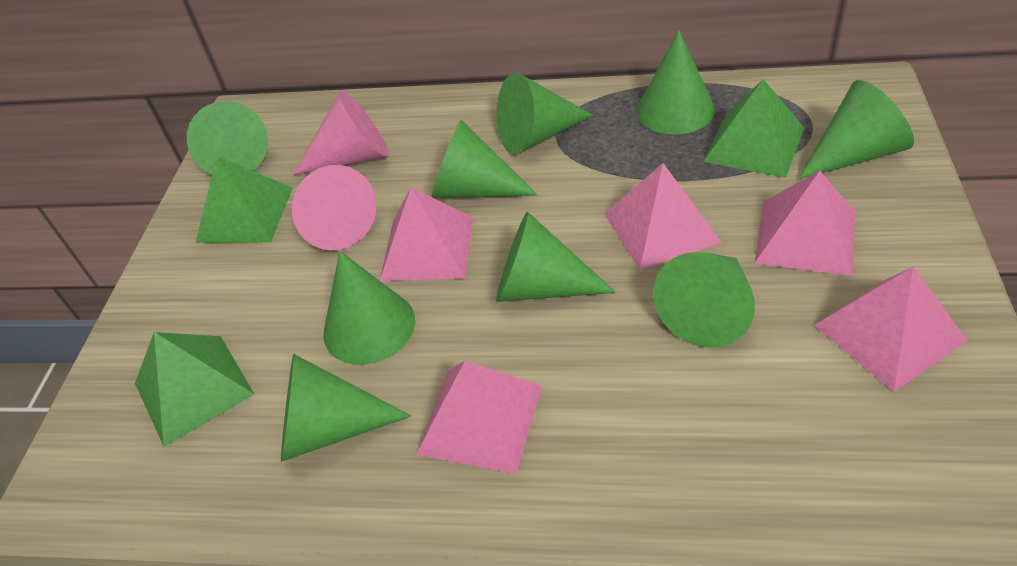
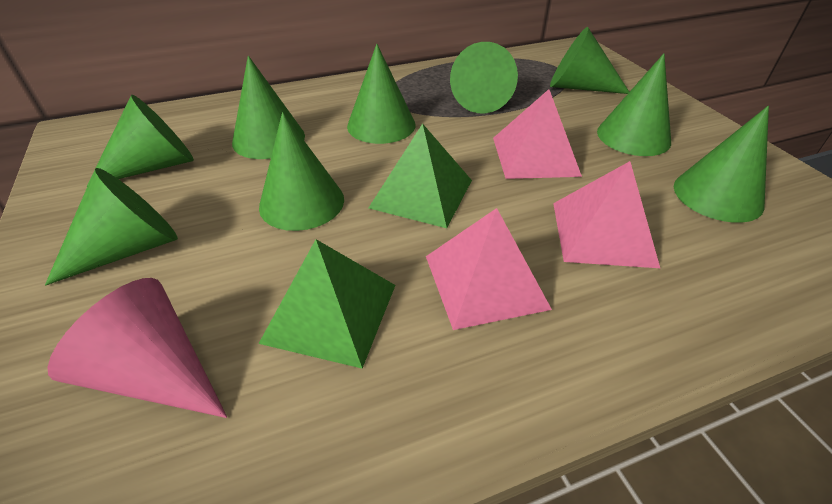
green pyramid: 3 -> 2
pink cone: 2 -> 1
pink pyramid: 5 -> 3

